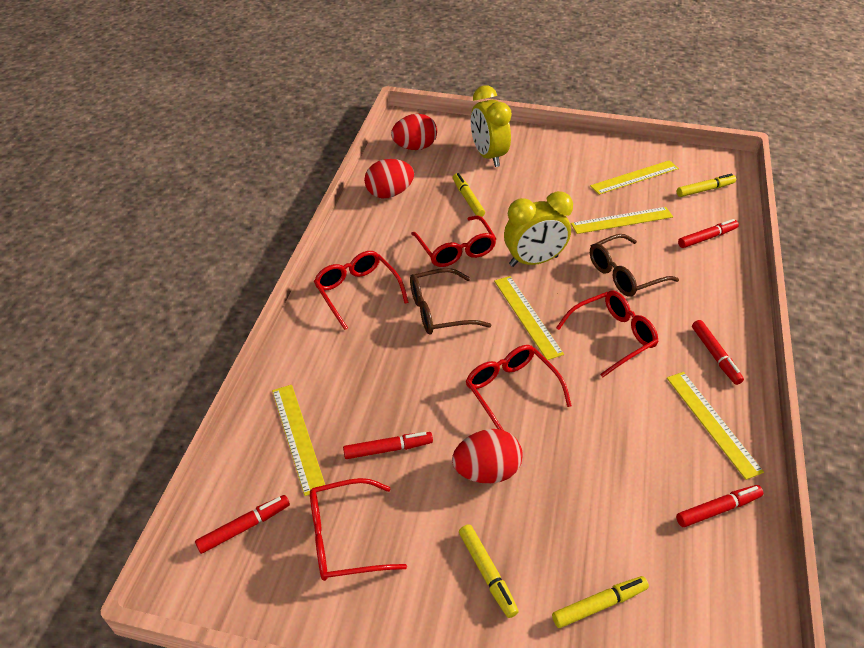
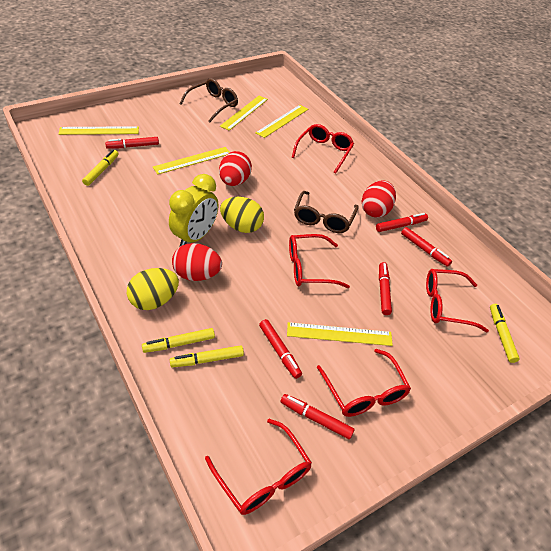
red marker: 5 -> 6
yellow clock: 2 -> 1
yellow egg: 0 -> 2

